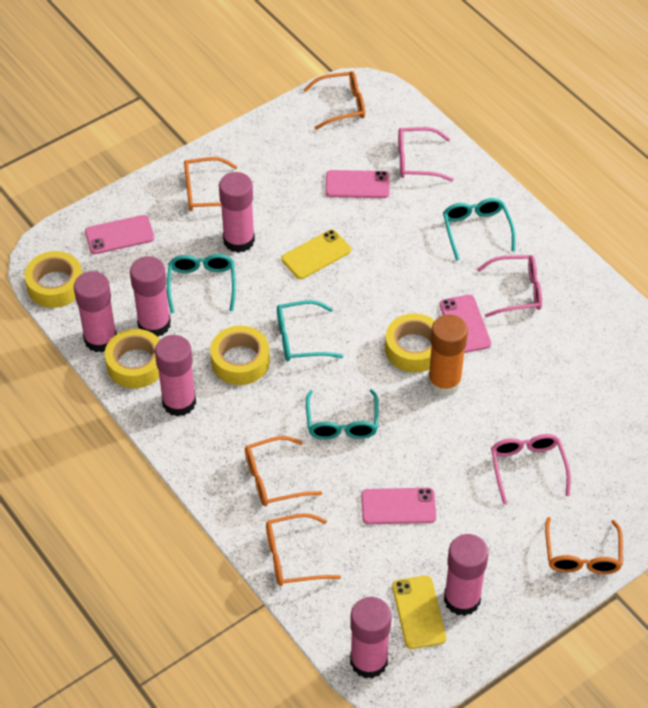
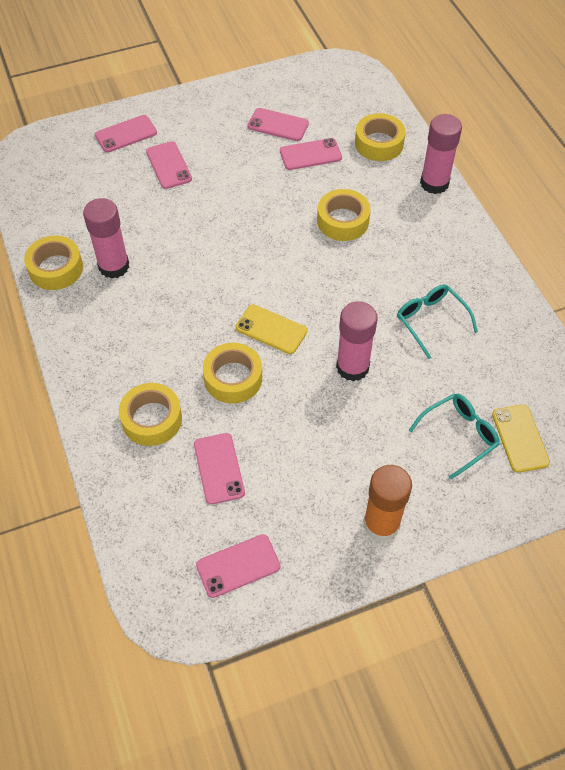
orange glasses: 5 -> 0
pink glasses: 3 -> 0
pink glue stick: 6 -> 3
pink phone: 4 -> 6
turquoise glasses: 4 -> 2
yellow tape: 4 -> 5

